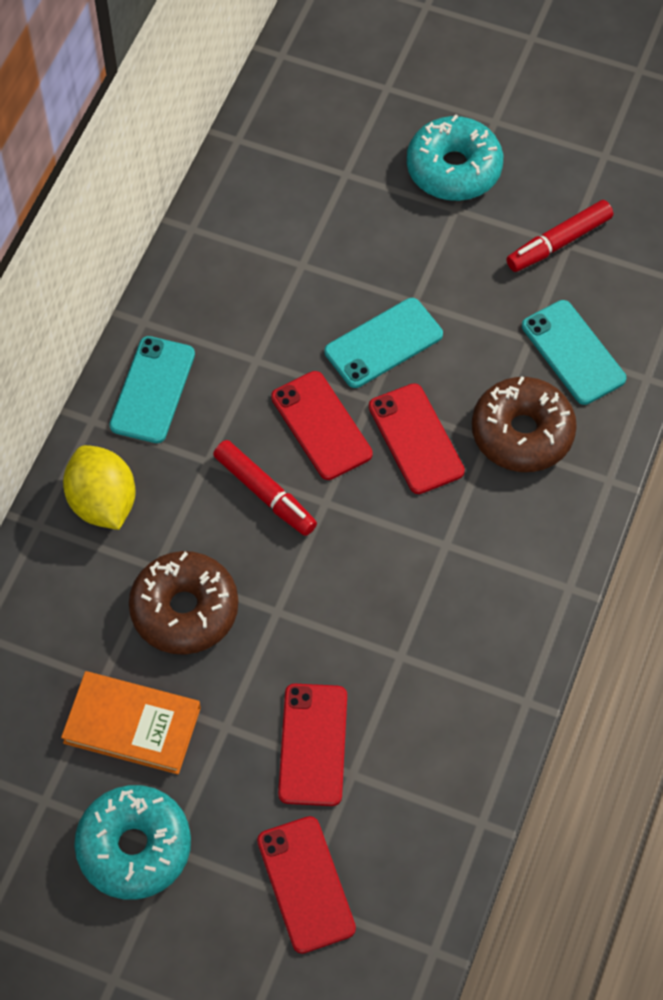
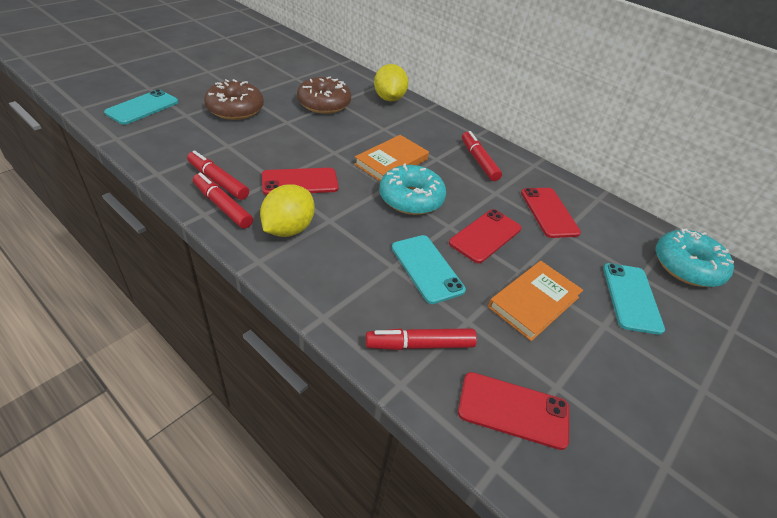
orange book: 1 -> 2
red marker: 2 -> 4
yellow lemon: 1 -> 2

